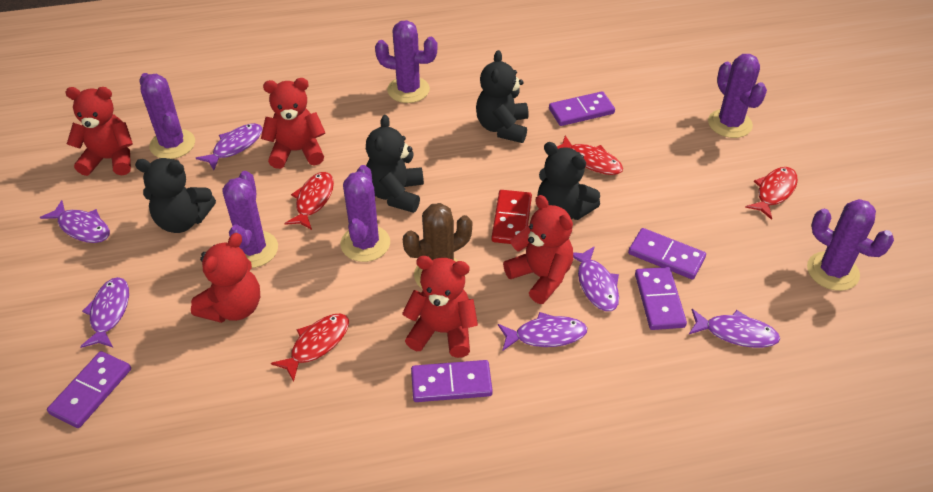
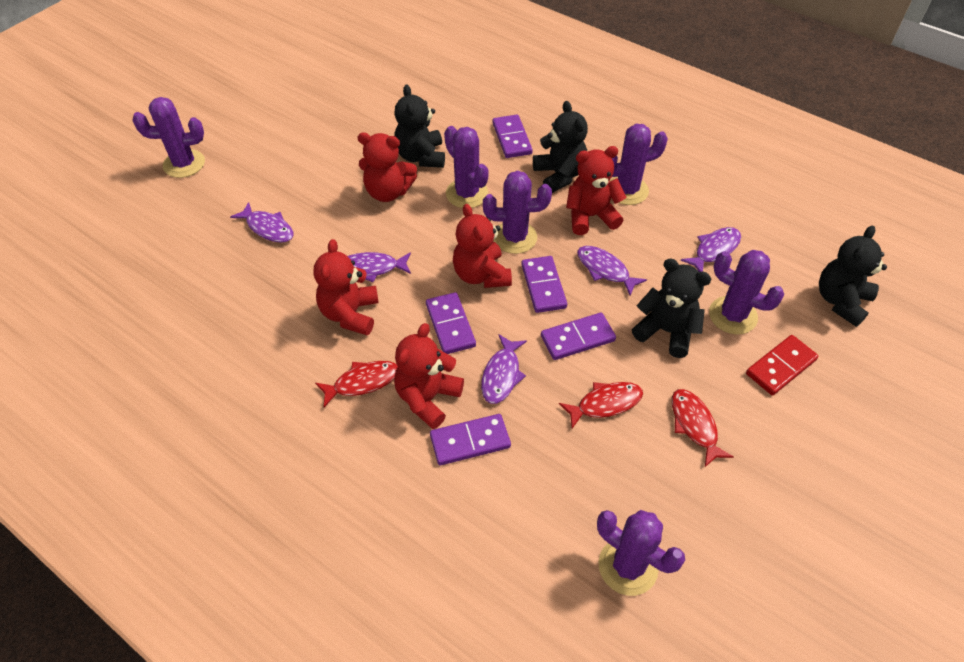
brown cactus: 1 -> 0
purple fish: 6 -> 5
red fish: 4 -> 3

